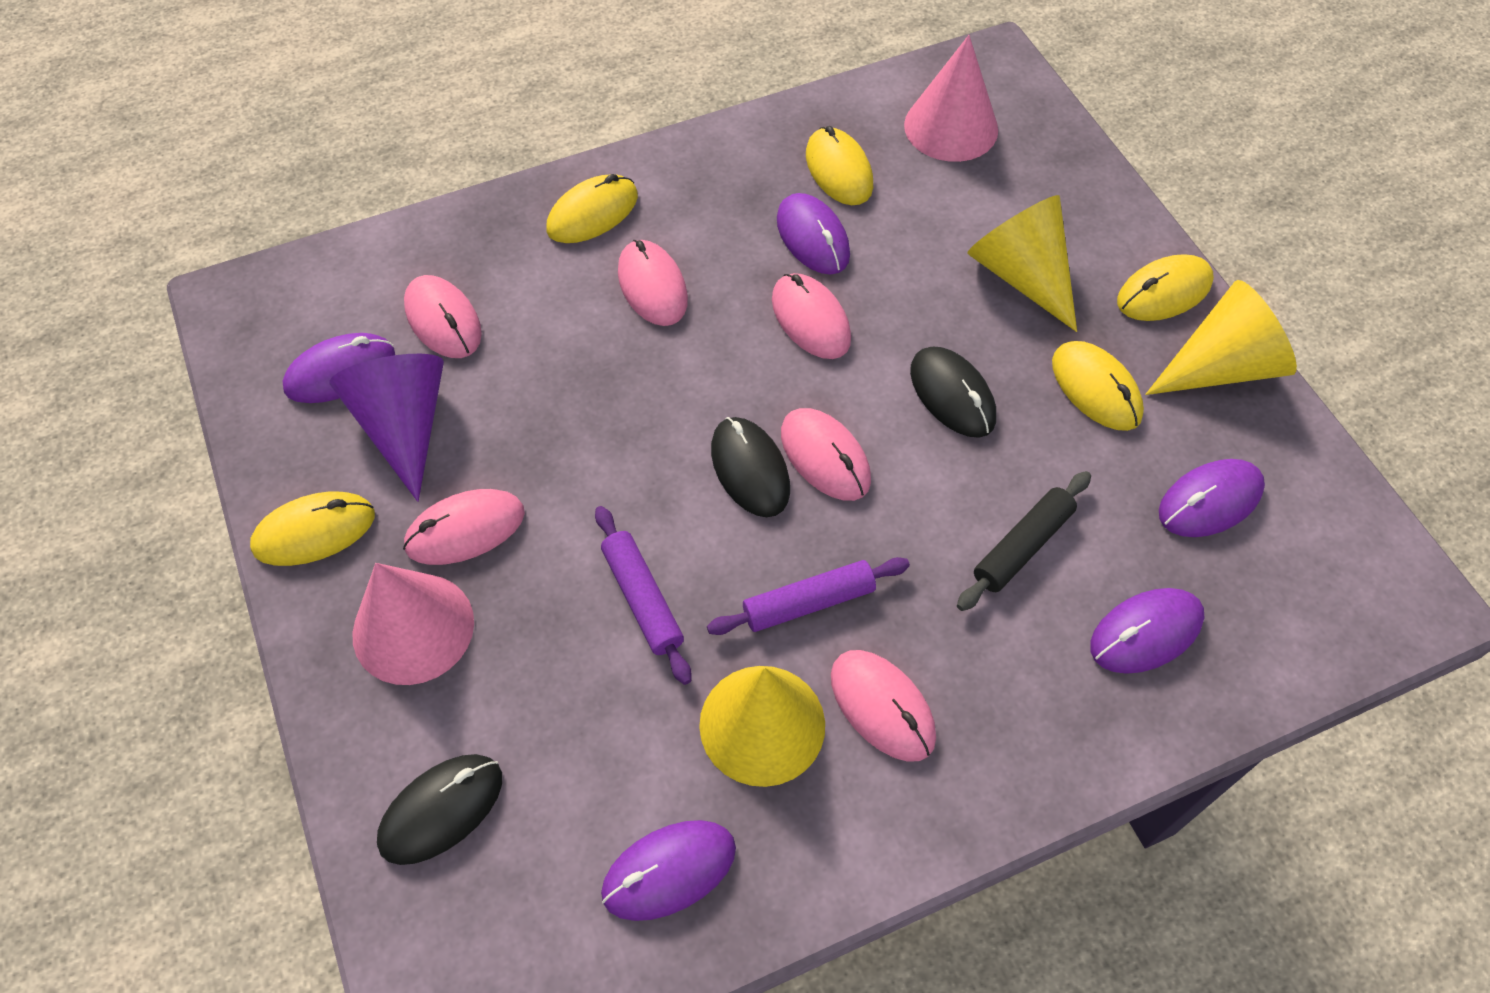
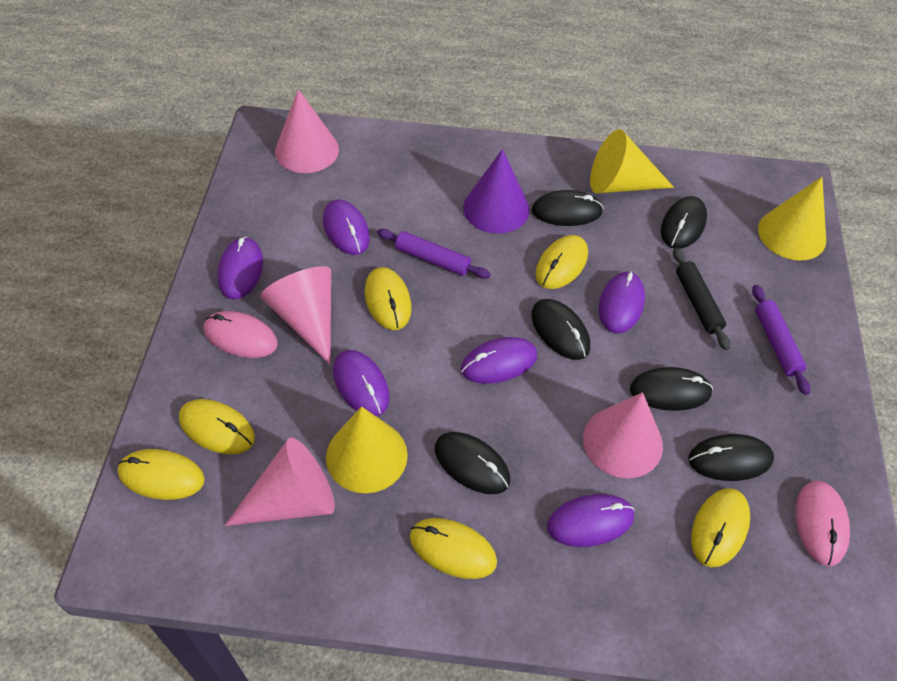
black mouse: 3 -> 6
pink cone: 2 -> 4
pink mouse: 6 -> 2
purple mouse: 5 -> 6
yellow mouse: 5 -> 6

